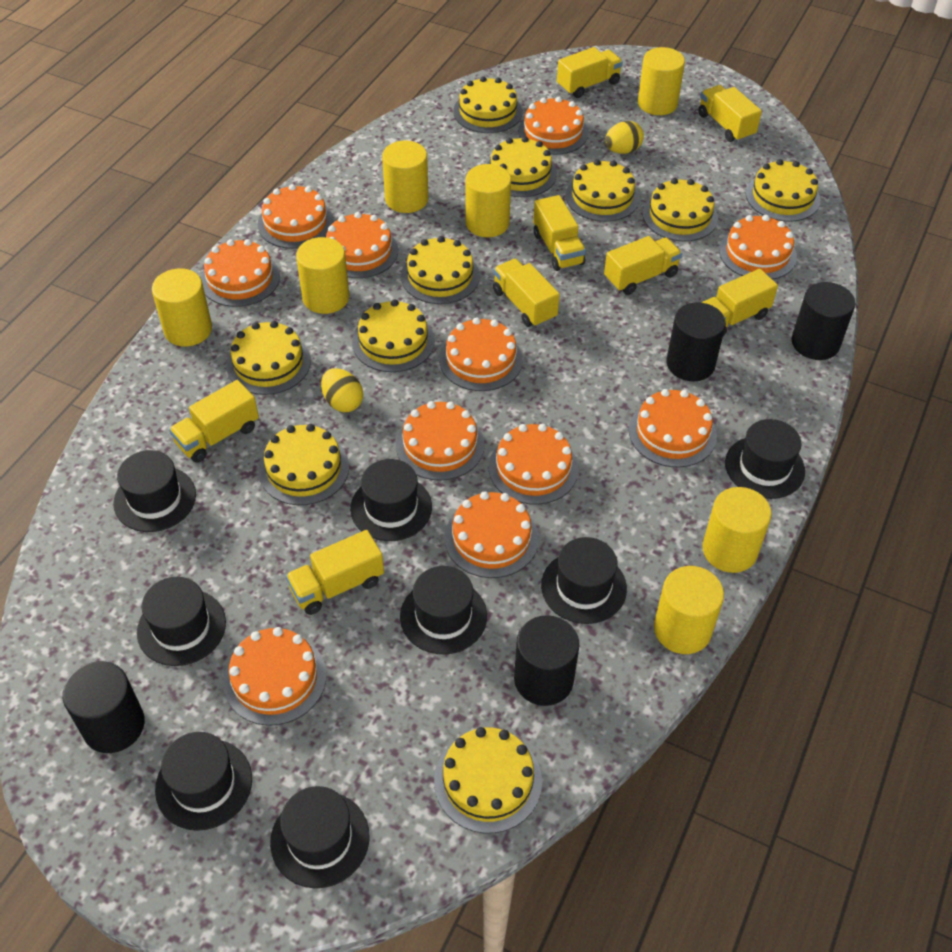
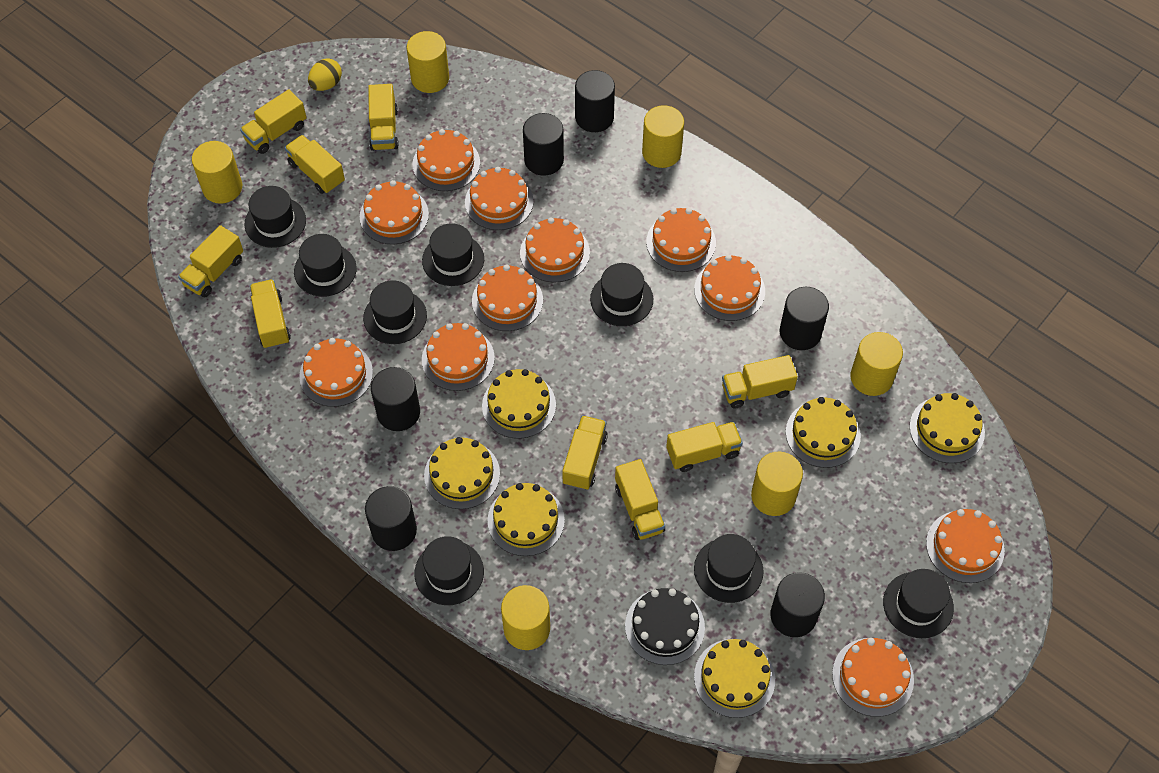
black cake: 0 -> 1
black cylinder: 4 -> 6
yellow cake: 10 -> 6
yellow cylinder: 7 -> 6
yellow egg: 2 -> 1
yellow truck: 8 -> 9

